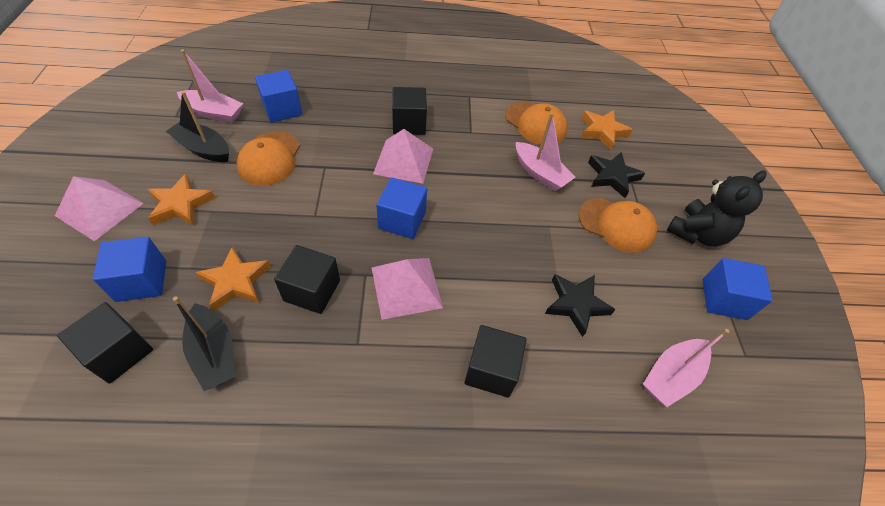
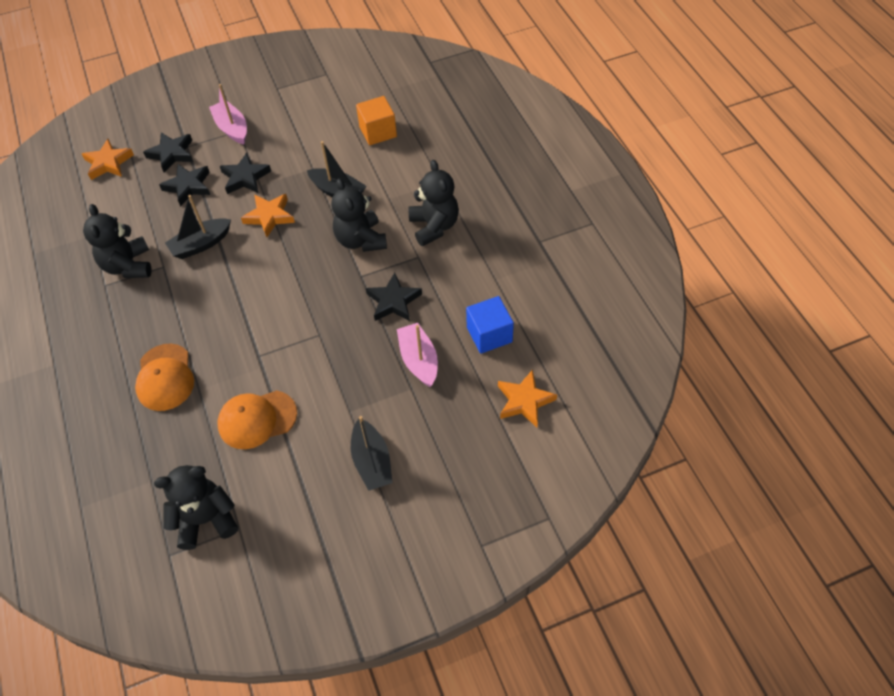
black boat: 2 -> 3
black cube: 4 -> 0
black star: 2 -> 4
black teddy bear: 1 -> 4
blue cube: 4 -> 1
orange cap: 3 -> 2
orange cube: 0 -> 1
pink boat: 3 -> 2
pink pyramid: 3 -> 0

